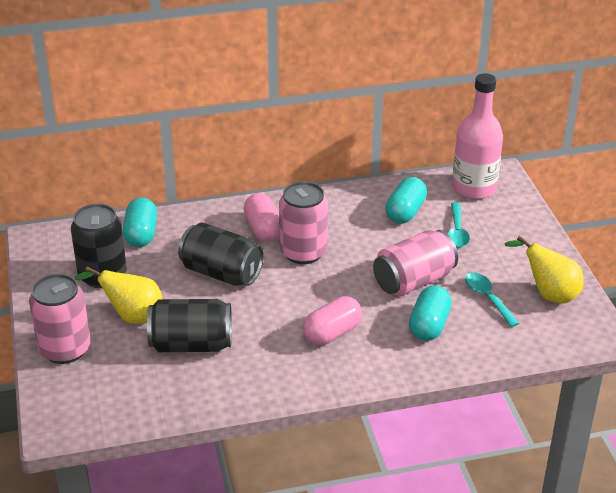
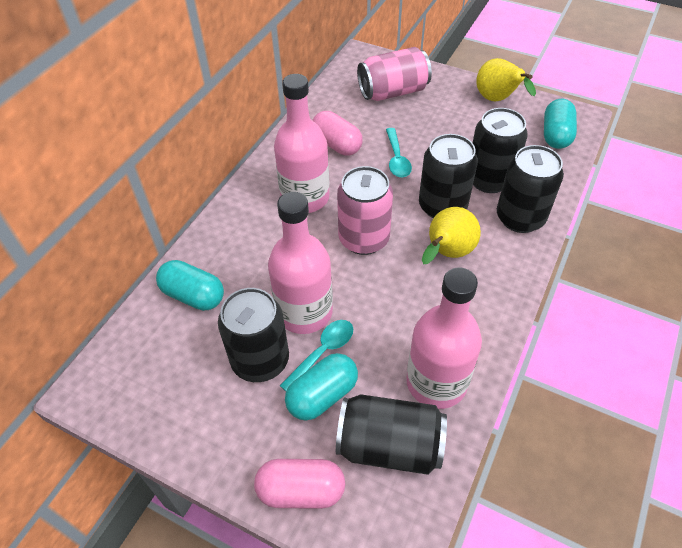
black can: 3 -> 5
pink bottle: 1 -> 3
pink can: 3 -> 2

